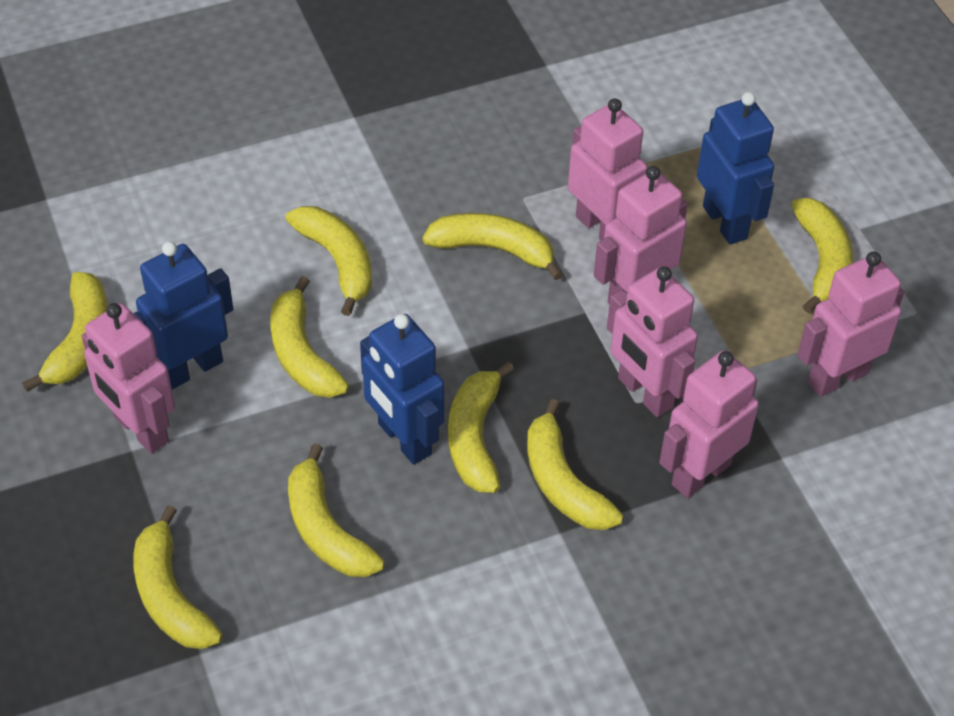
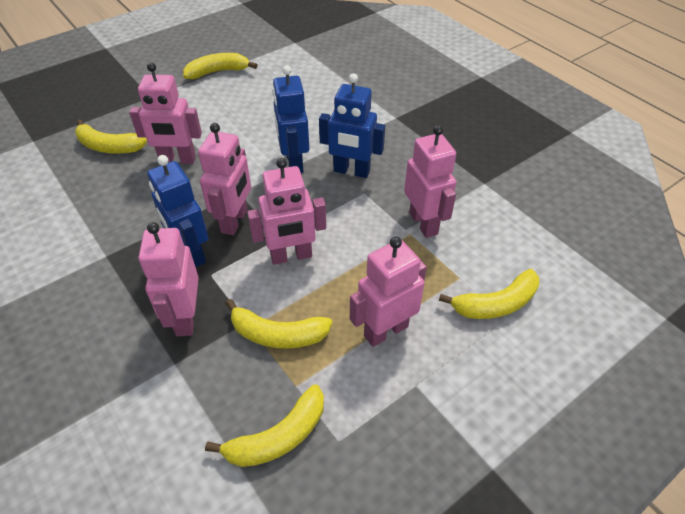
yellow banana: 9 -> 5

